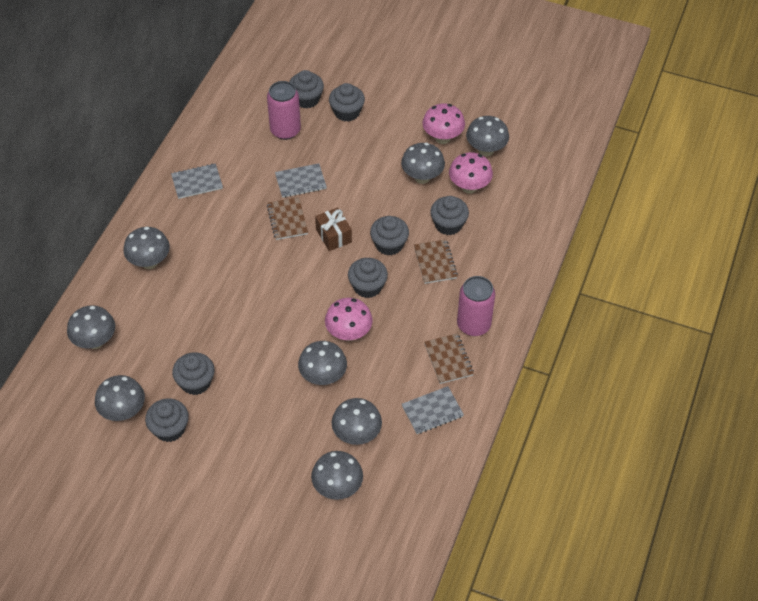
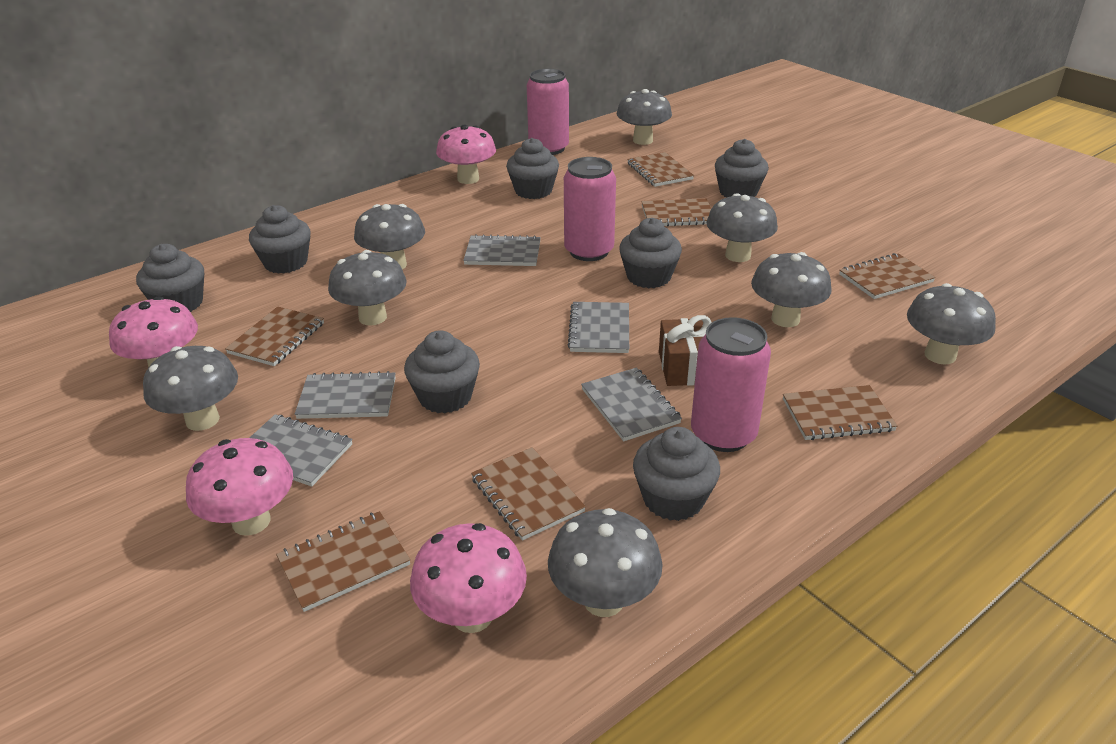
brown notebook: 3 -> 7
grey notebook: 3 -> 5
pink can: 2 -> 3
pink mushroom: 3 -> 4

